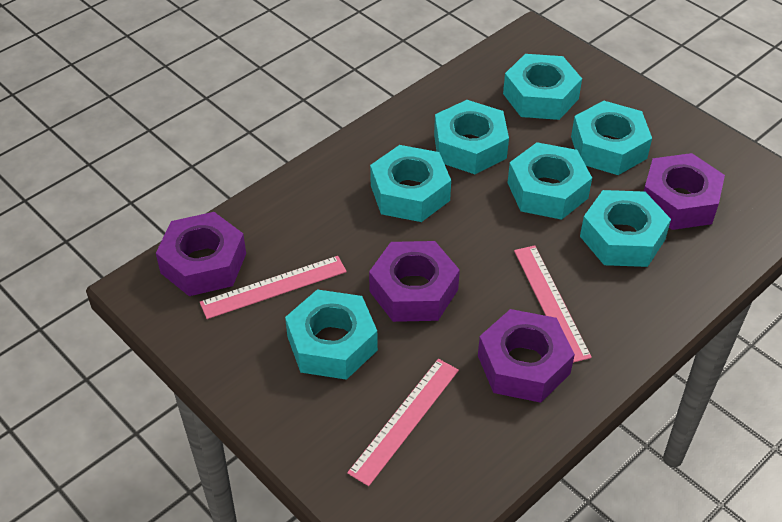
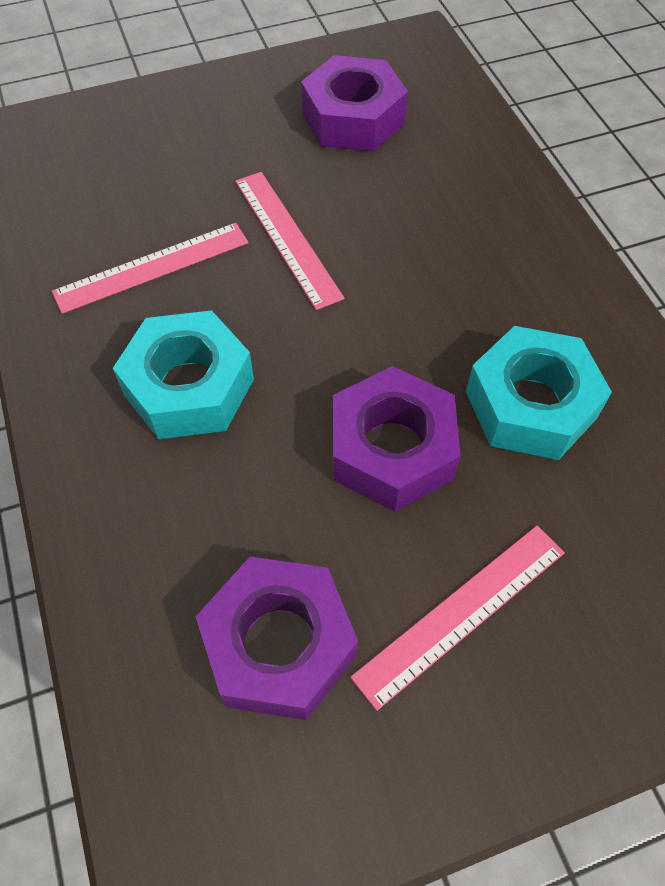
purple nut: 4 -> 3
turquoise nut: 7 -> 2

